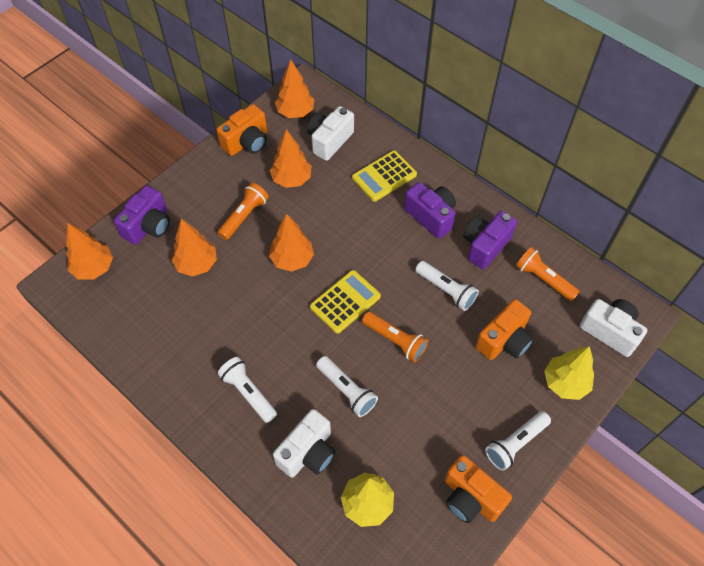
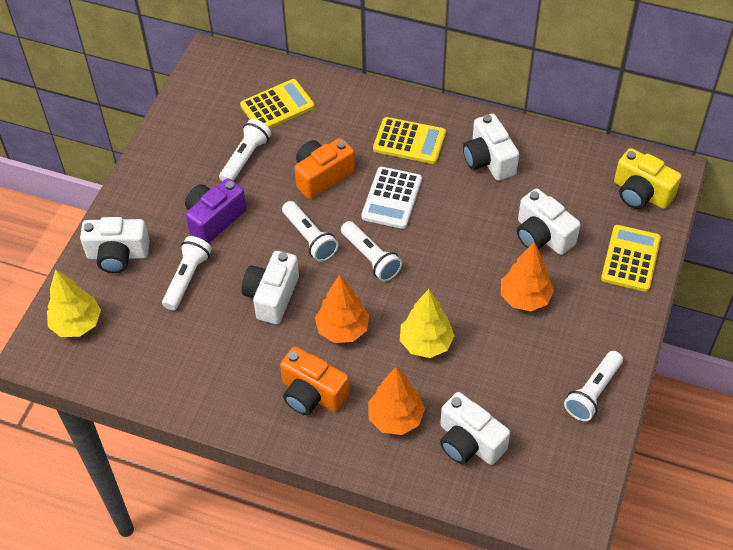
orange camera: 3 -> 2
orange flashlight: 3 -> 0
orange tree: 5 -> 3
purple camera: 3 -> 1
white calculator: 0 -> 1
white camera: 3 -> 5
white flashlight: 4 -> 5
yellow calculator: 2 -> 3
yellow camera: 0 -> 1

